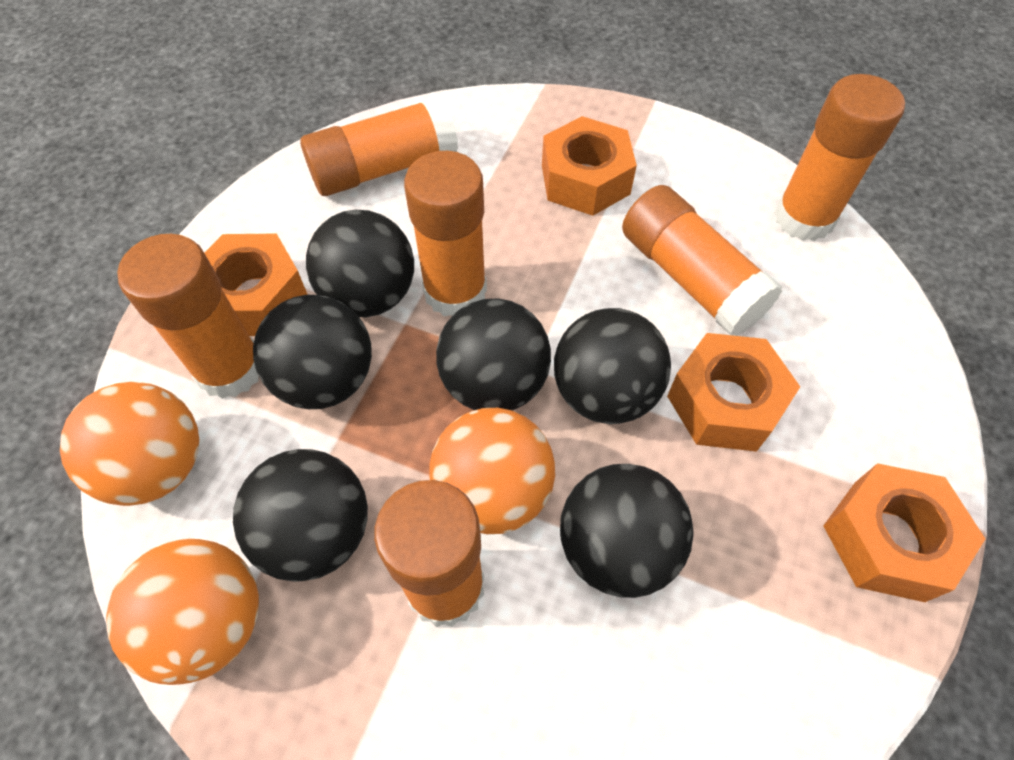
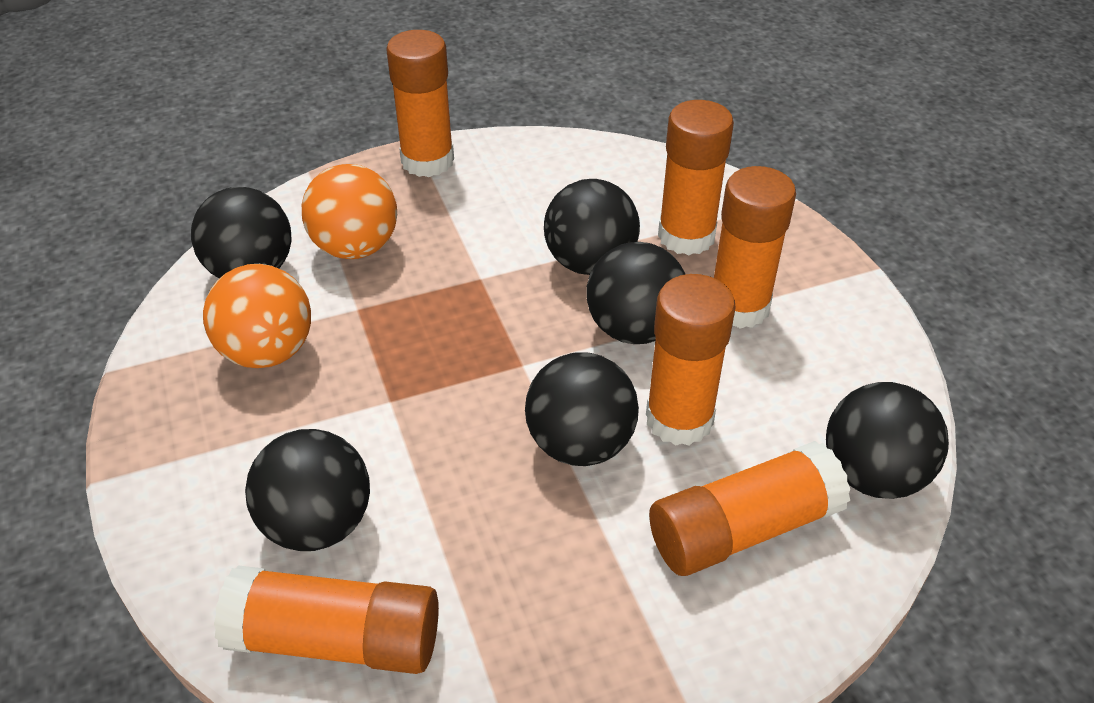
orange ball: 3 -> 2
orange nut: 4 -> 0

